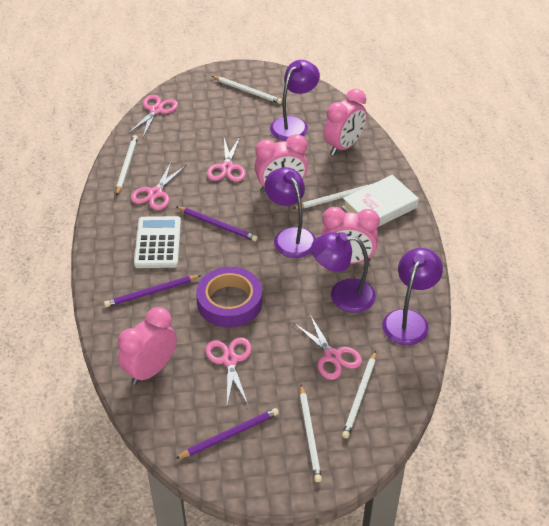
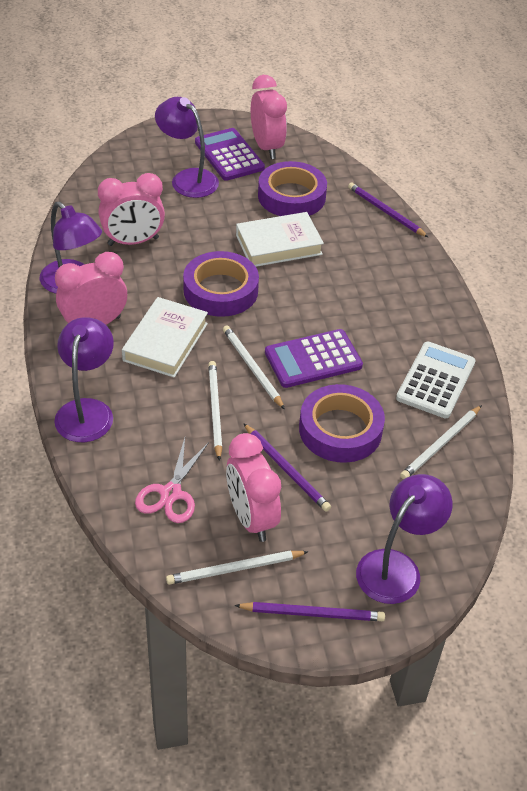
pink scissors: 5 -> 1
purple calculator: 0 -> 2
purple tape: 1 -> 3
white book: 1 -> 2
white pencil: 5 -> 4

